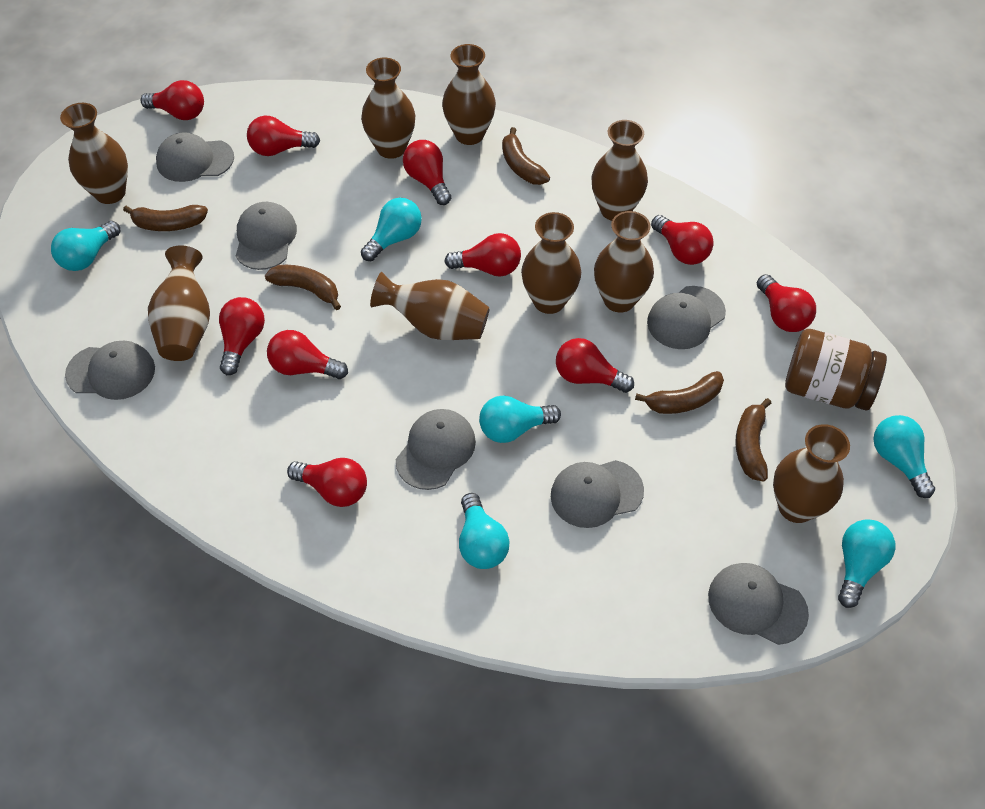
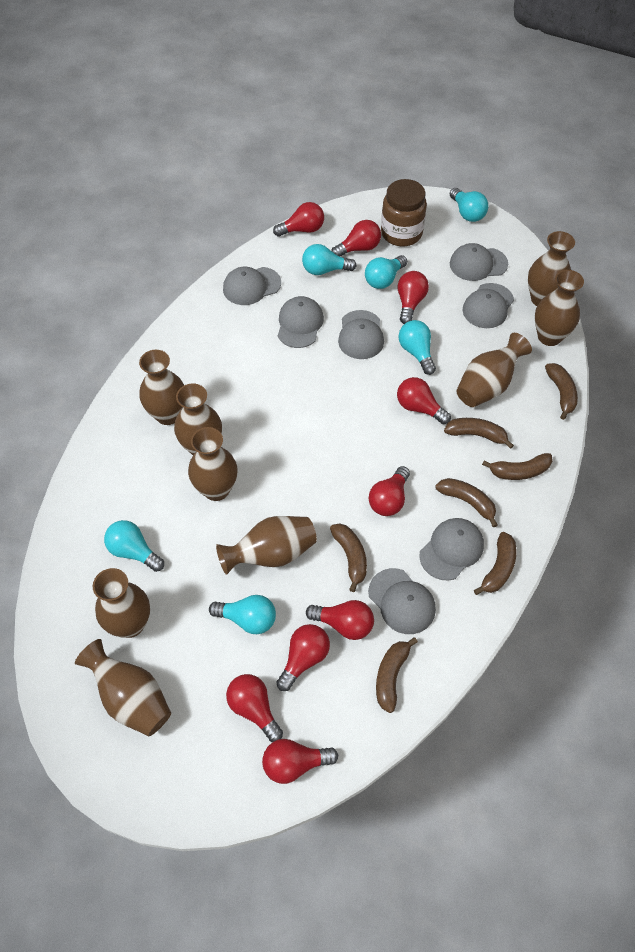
brown banana: 5 -> 7
red light bulb: 10 -> 9

